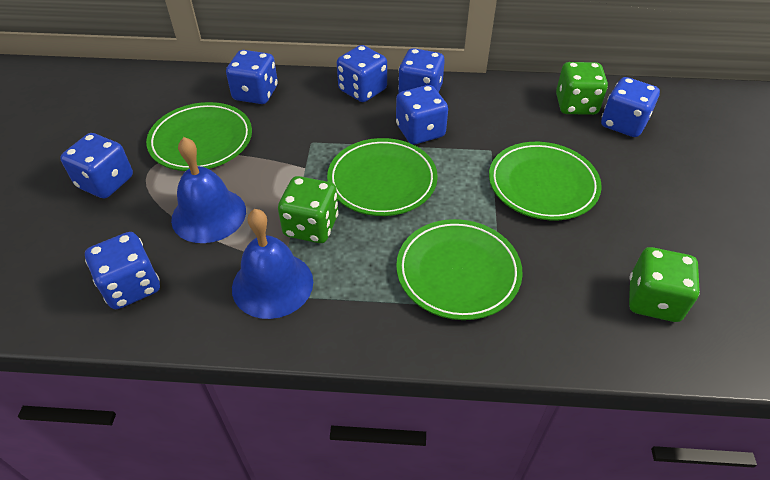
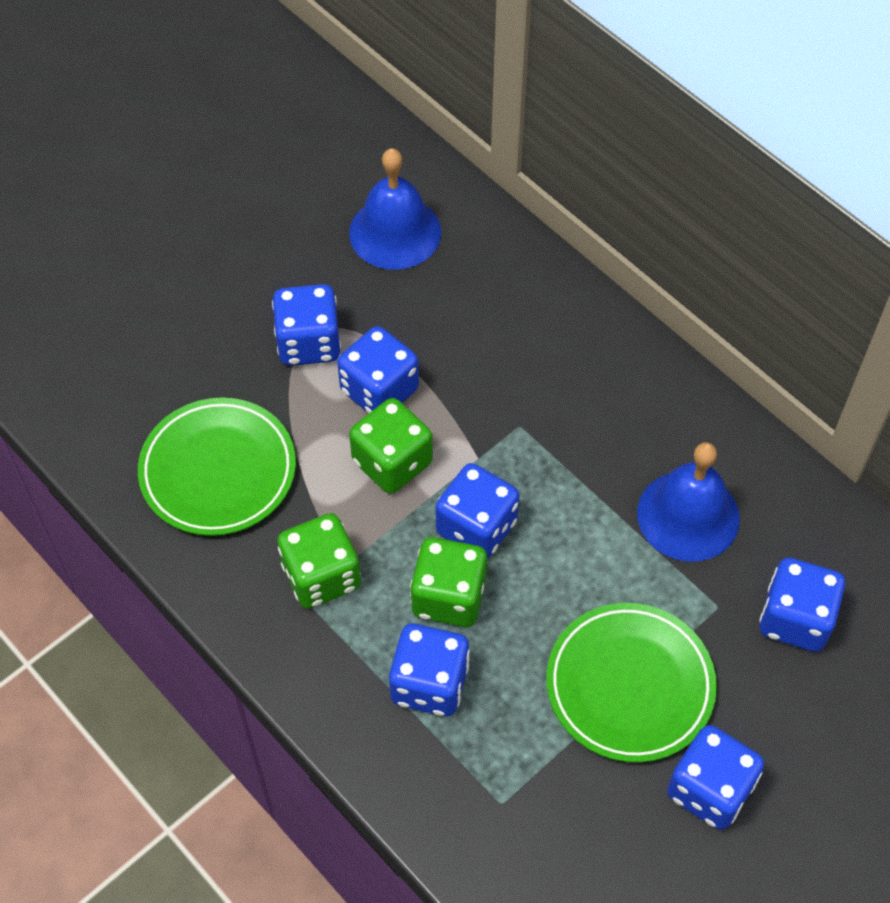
blue dice: 7 -> 6
green plate: 4 -> 2

